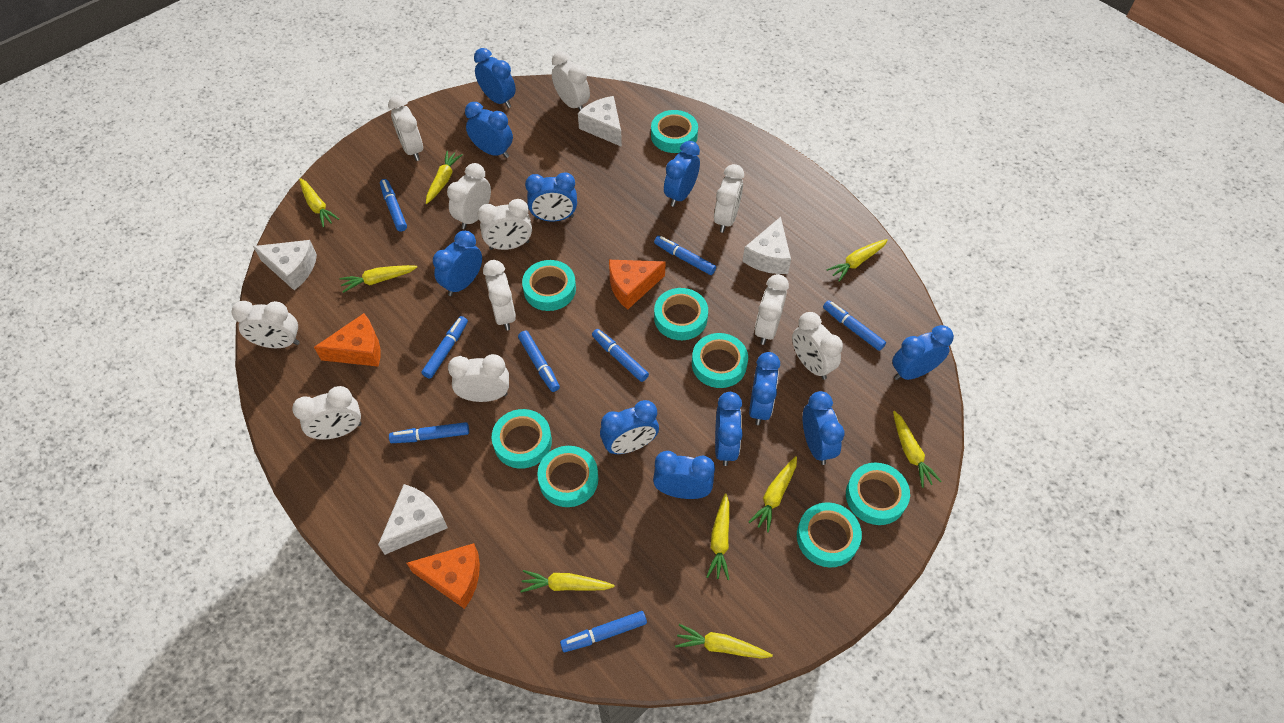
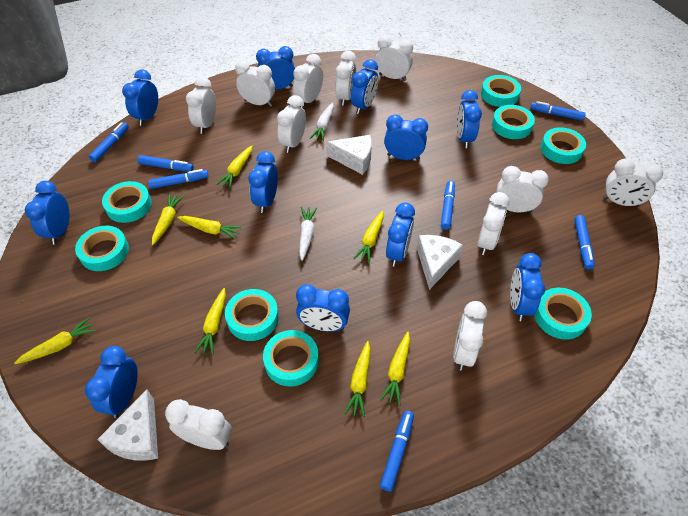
blue marker: 8 -> 7
orange cheese: 3 -> 0
white carrot: 0 -> 2
white cheese: 4 -> 3
yellow carrot: 9 -> 8

